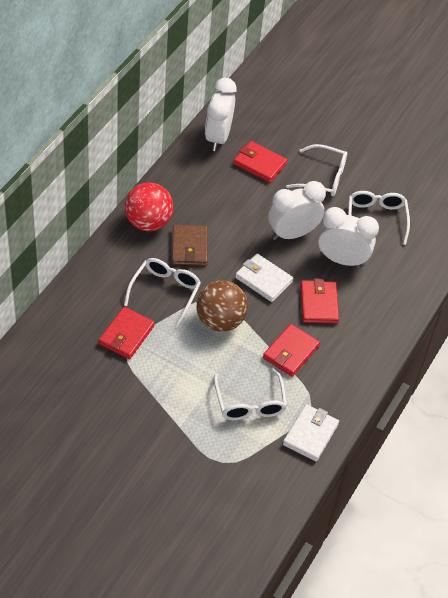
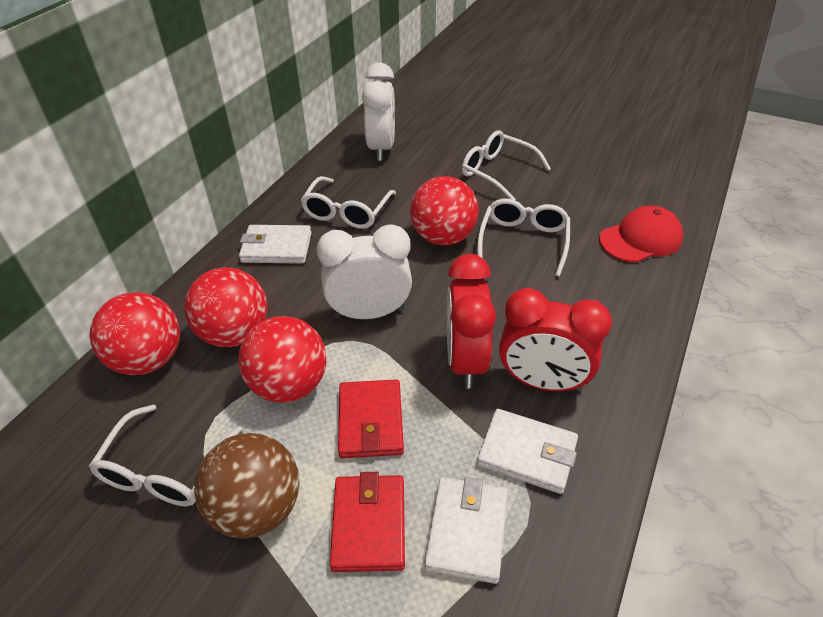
brown wallet: 1 -> 0
red ball: 1 -> 4
red cap: 0 -> 1
red clock: 0 -> 2
red wallet: 4 -> 2
white clock: 3 -> 2
white wallet: 2 -> 3

